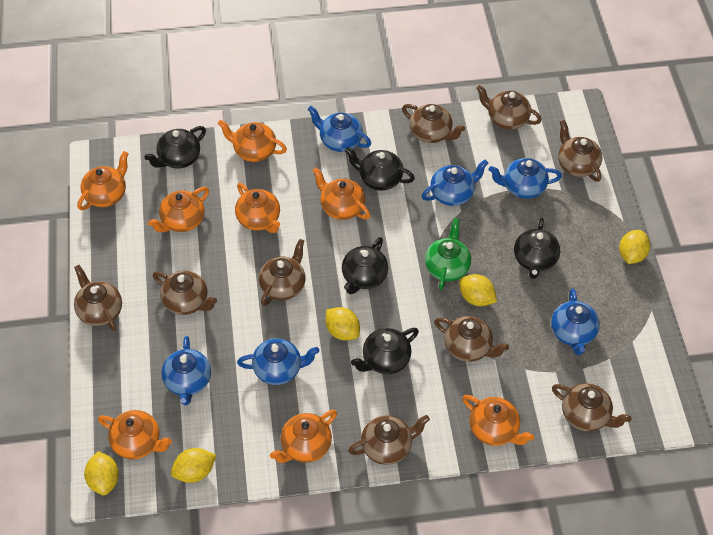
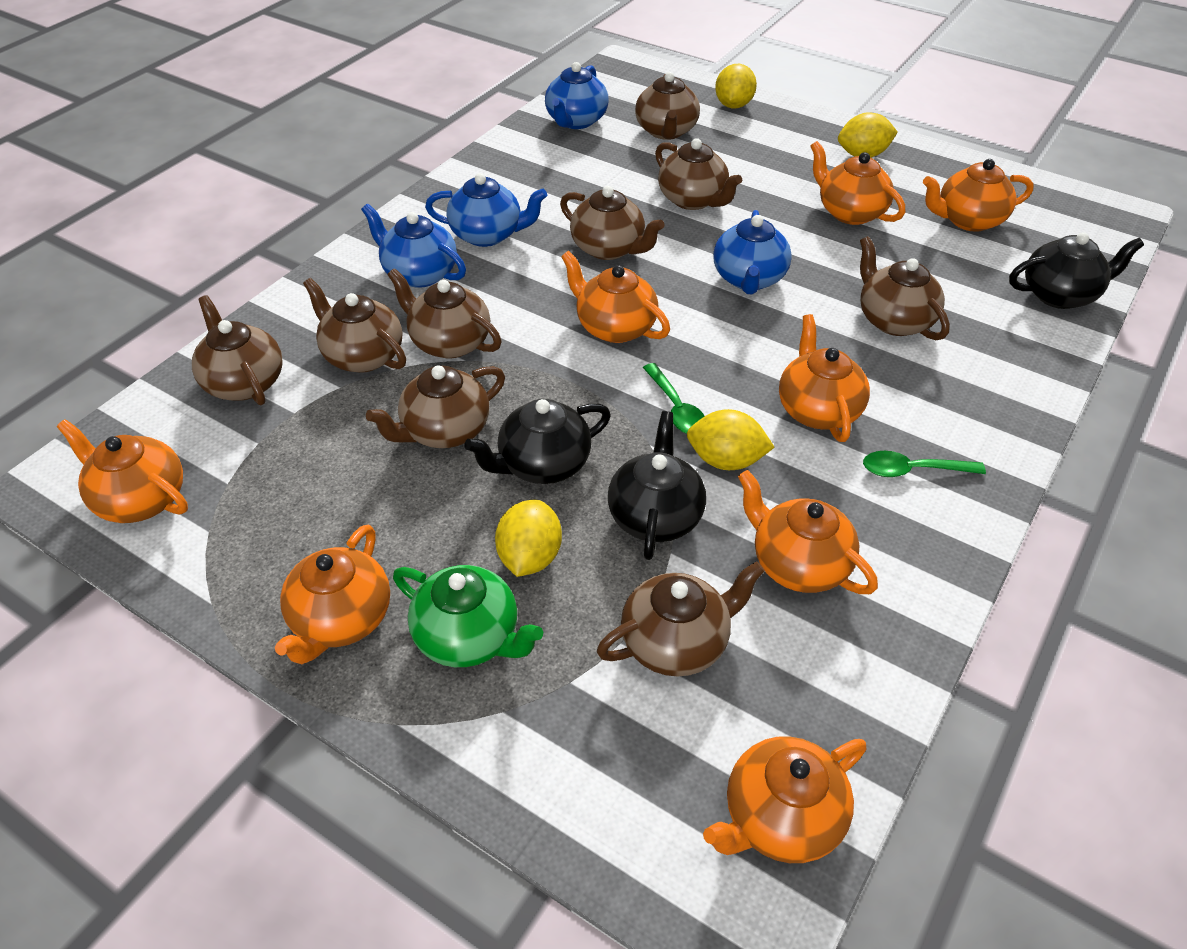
black teapot: 5 -> 3
blue teapot: 6 -> 4
green spoon: 0 -> 2
yellow lemon: 5 -> 4

